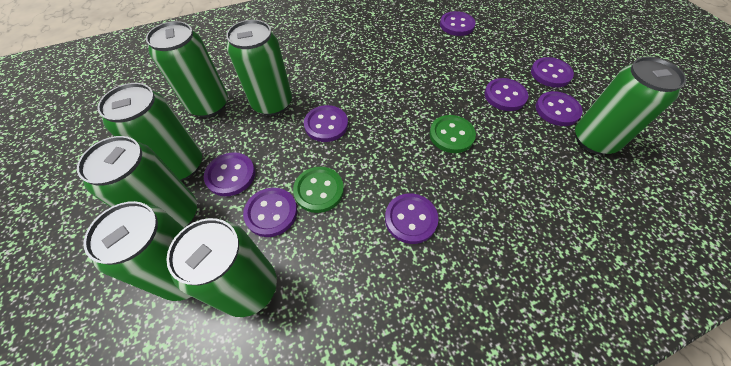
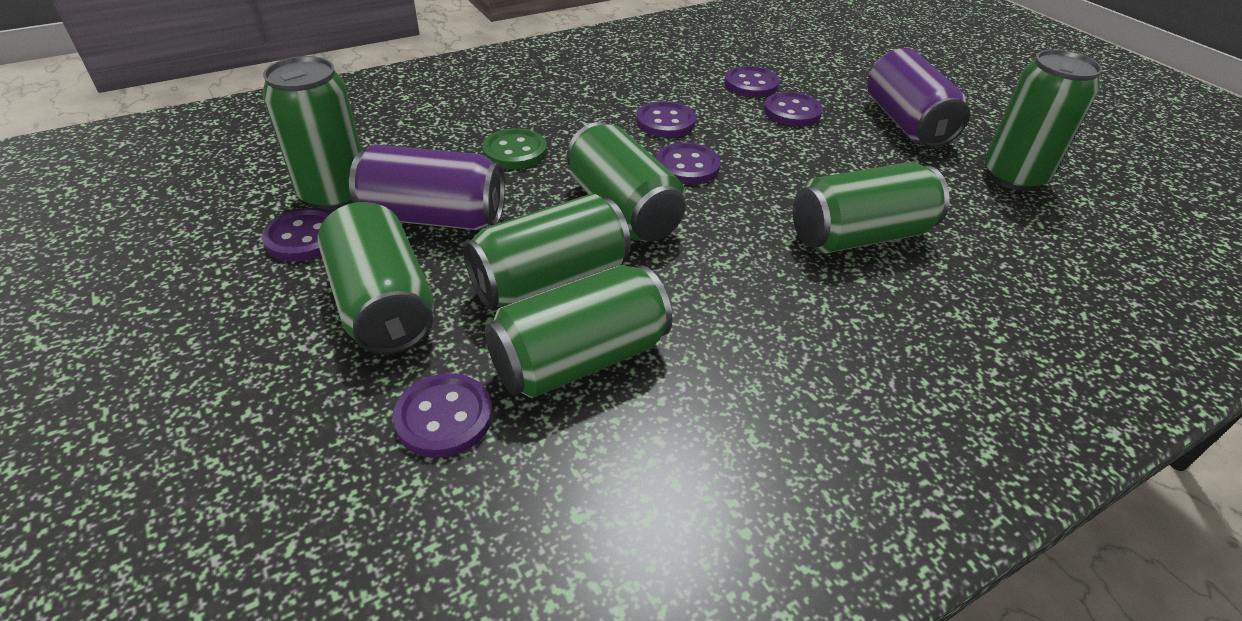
green button: 2 -> 1
purple button: 8 -> 6
purple can: 0 -> 2

